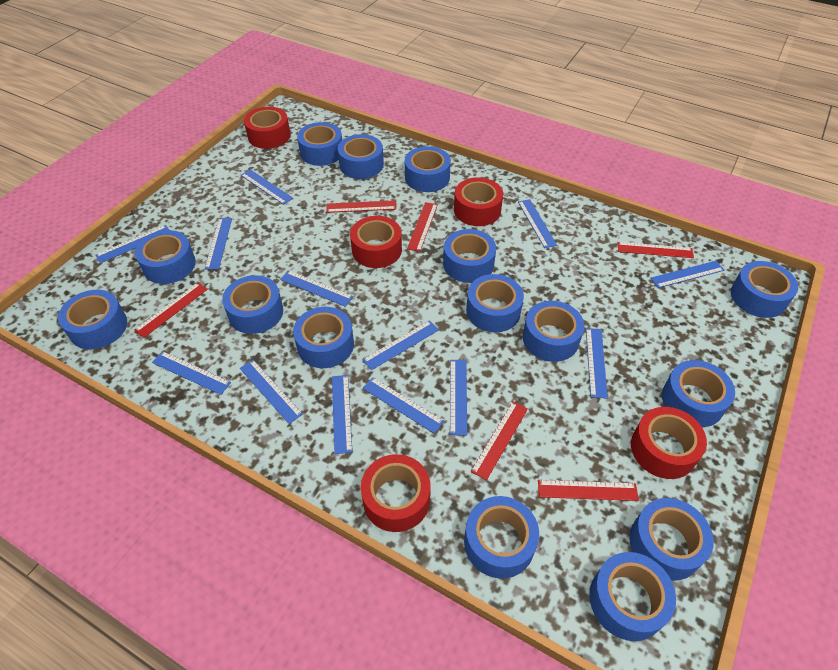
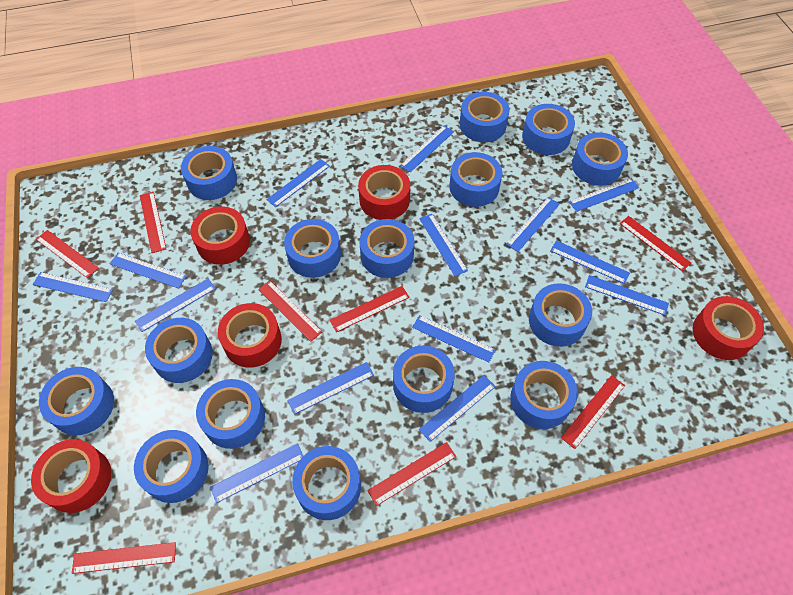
blue ruler: 13 -> 14
red ruler: 6 -> 8

